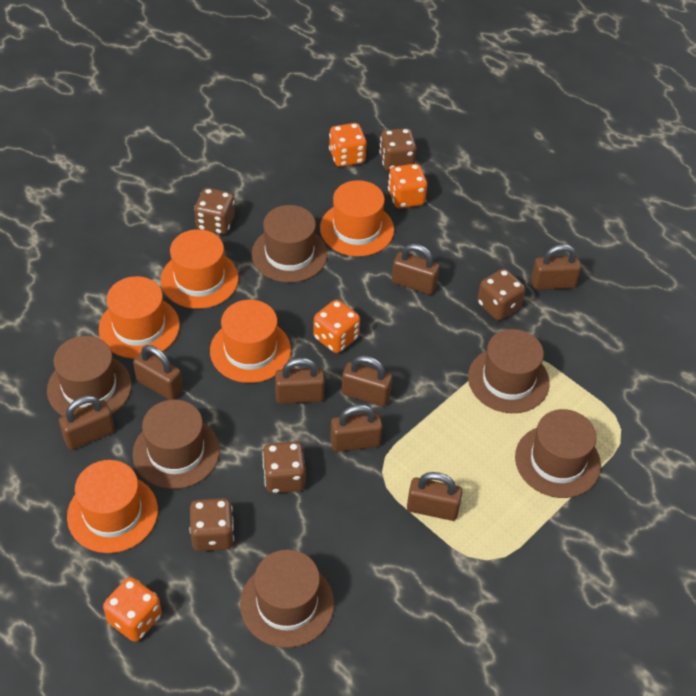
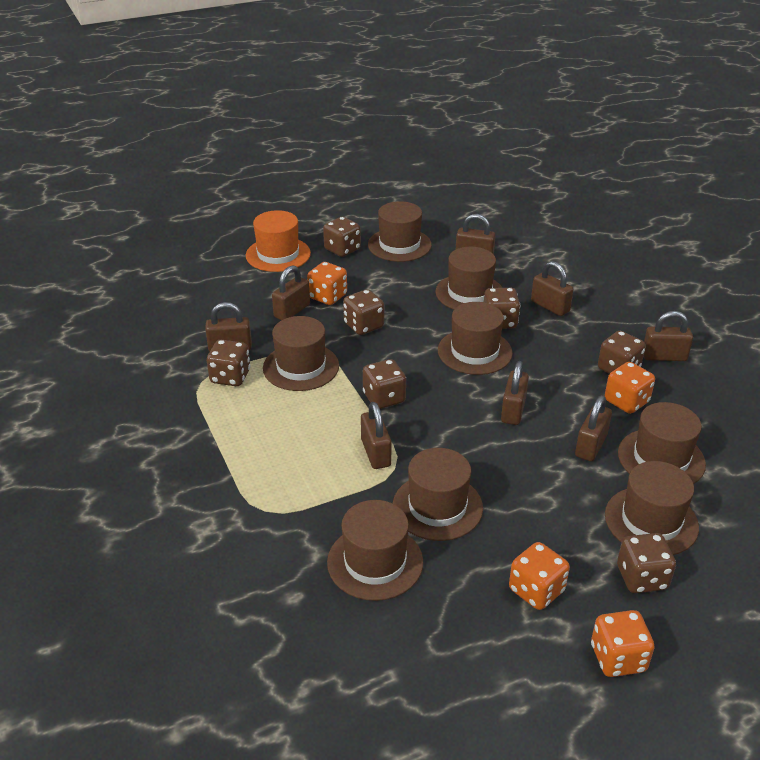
brown dice: 5 -> 7
brown hat: 6 -> 8
orange hat: 5 -> 1

